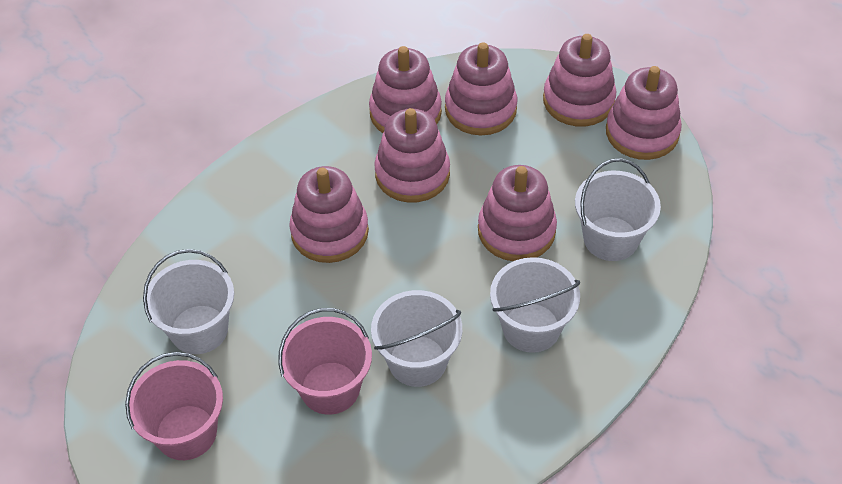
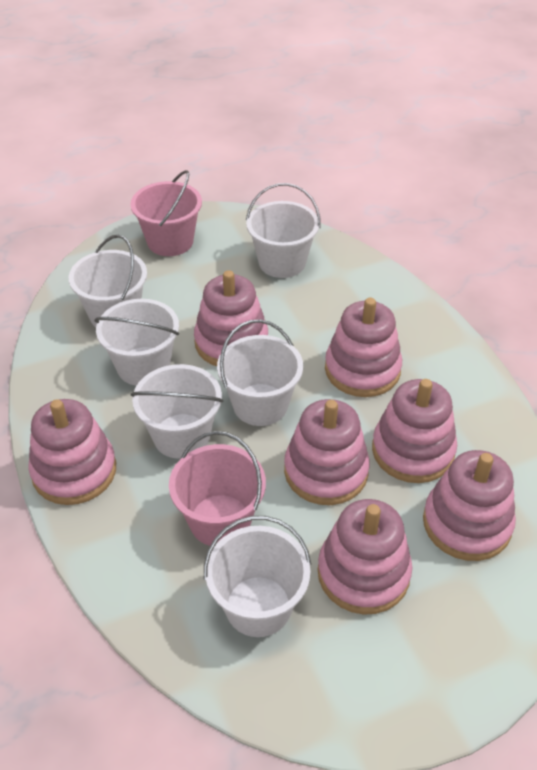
white bucket: 4 -> 6

